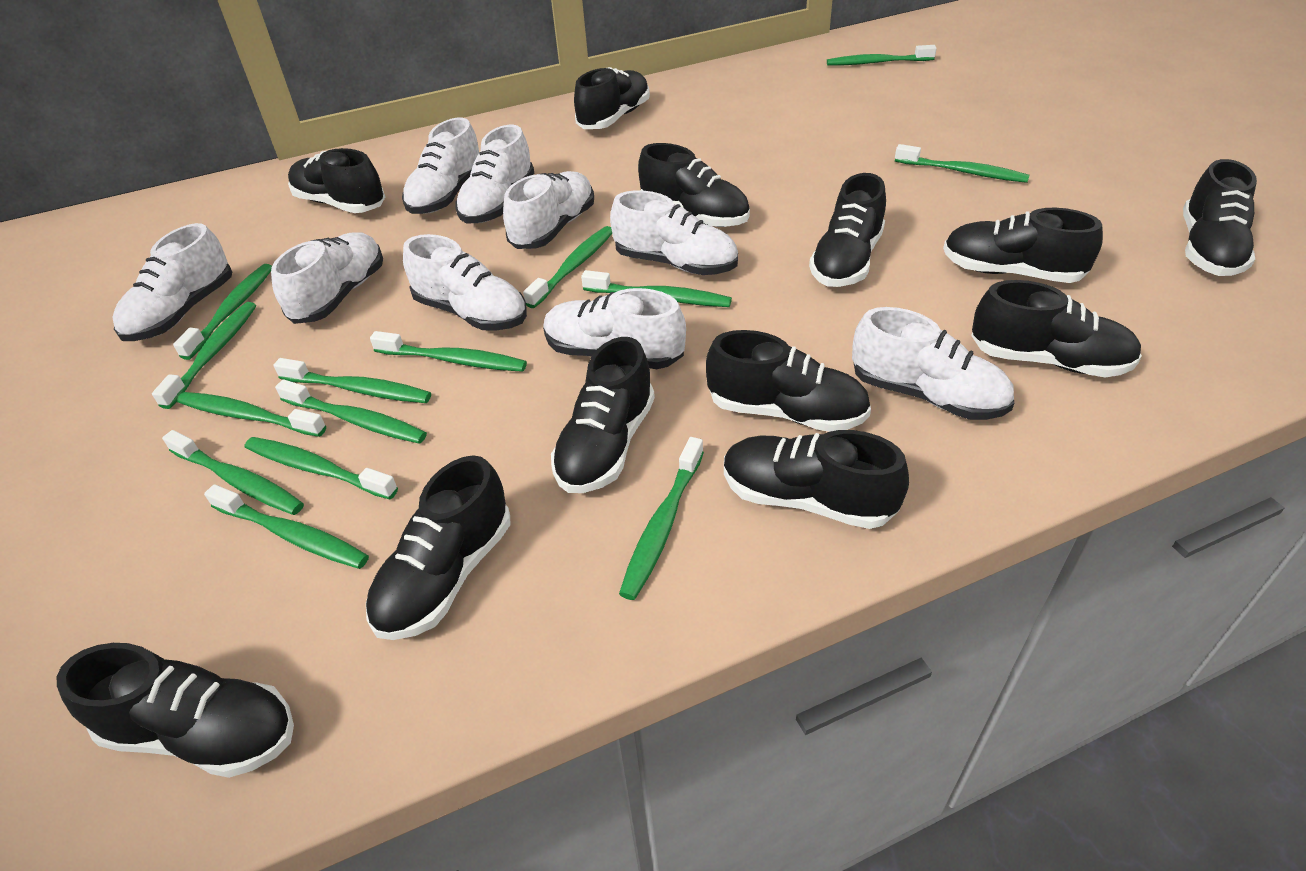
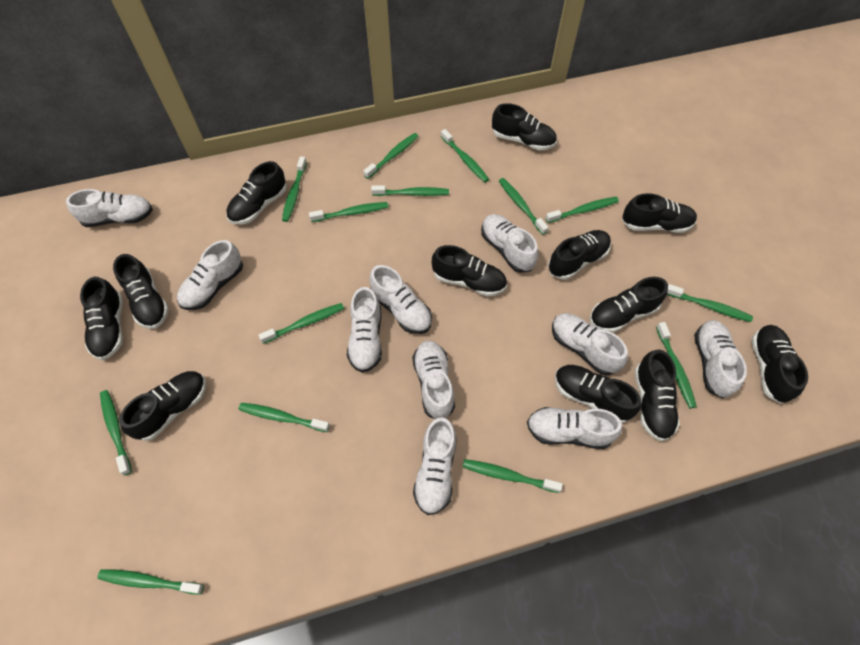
white shoe: 9 -> 10

